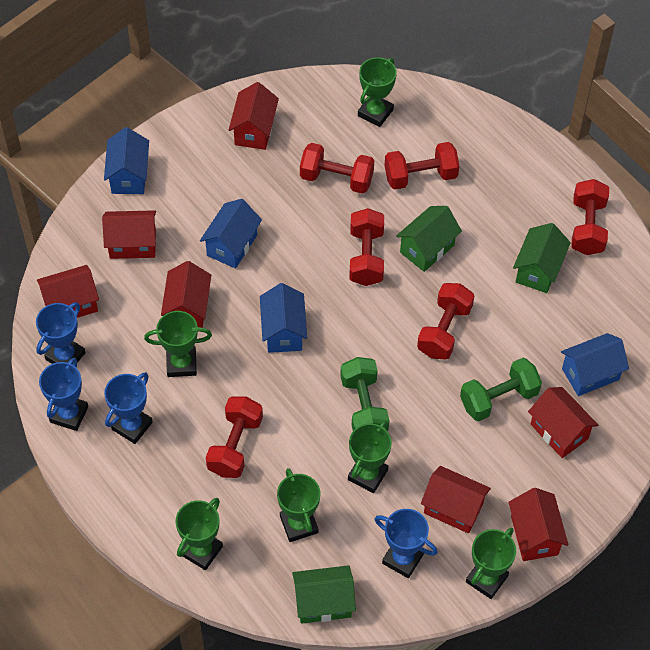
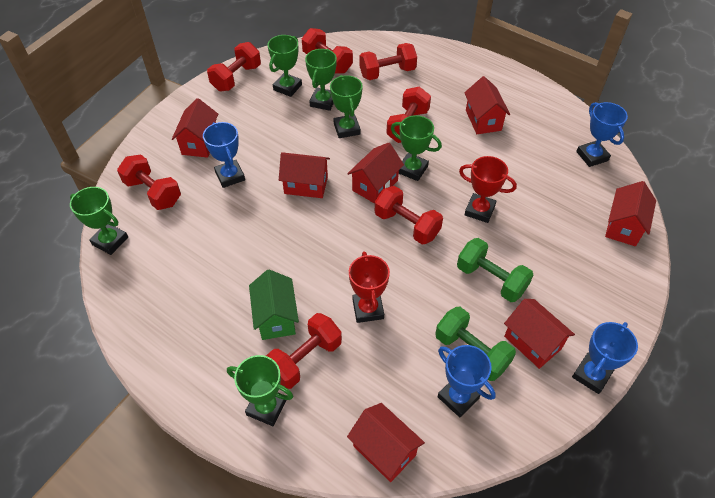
blue house: 4 -> 0
green house: 3 -> 1
red dumbbell: 6 -> 7
red trophy: 0 -> 2

